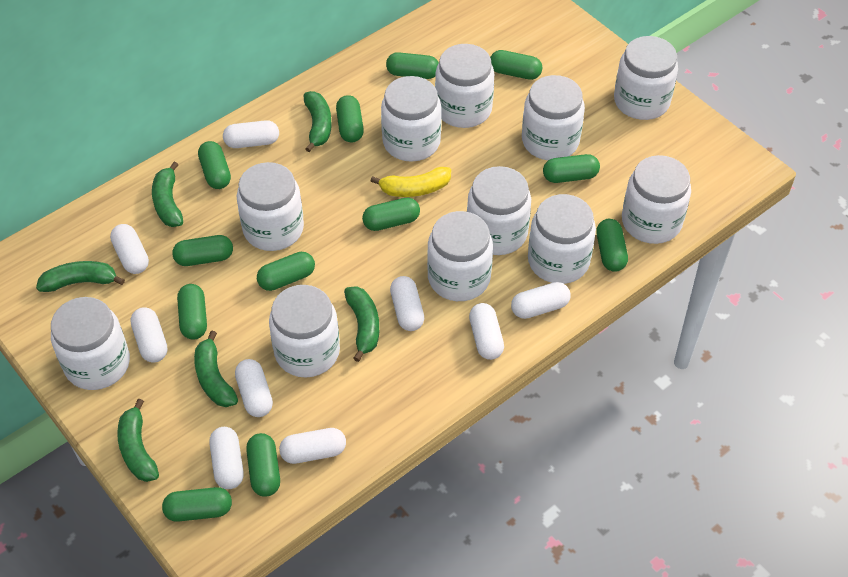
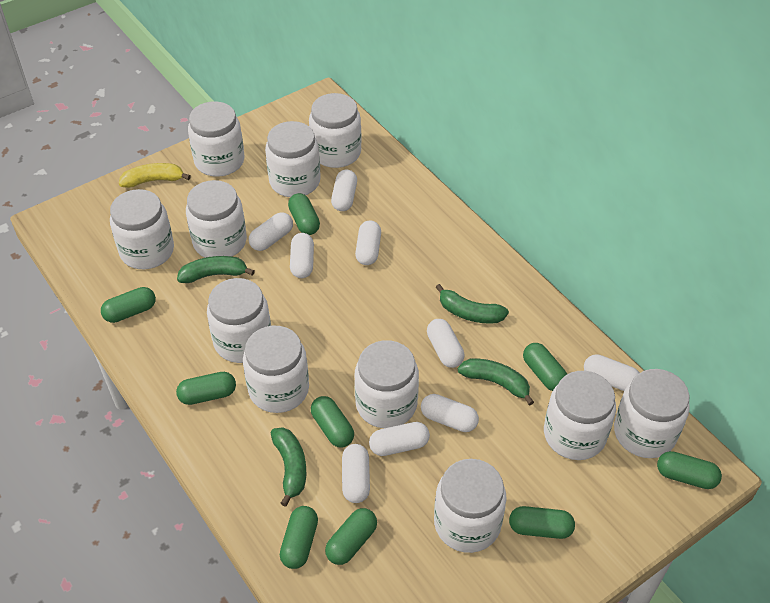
green banana: 6 -> 4
green capsule: 12 -> 9

